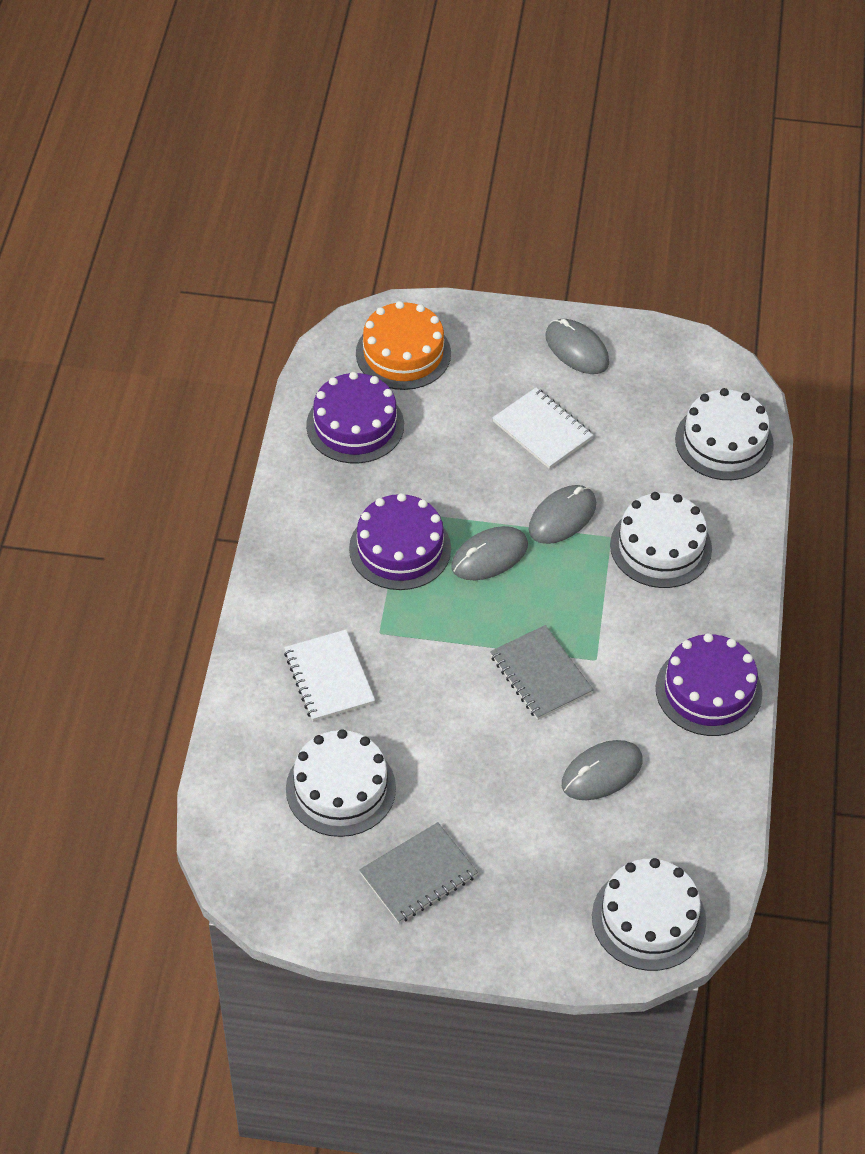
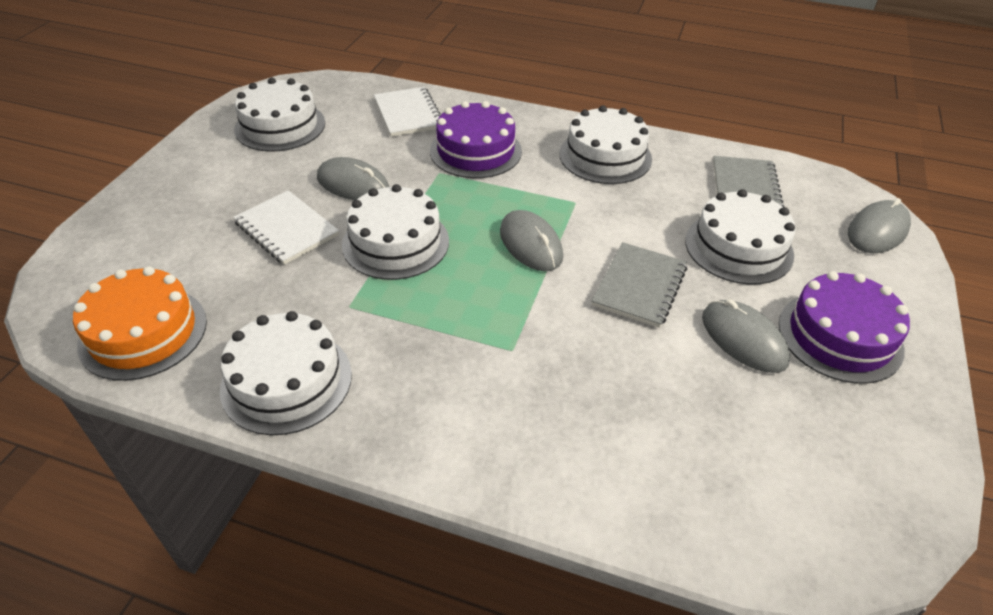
purple cake: 3 -> 2
white cake: 4 -> 5

